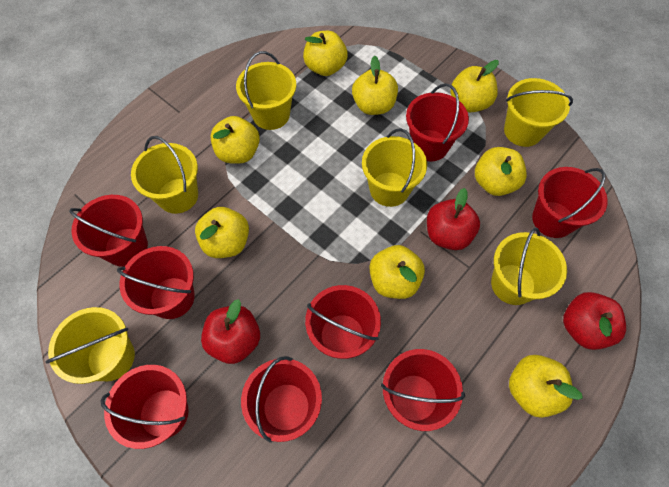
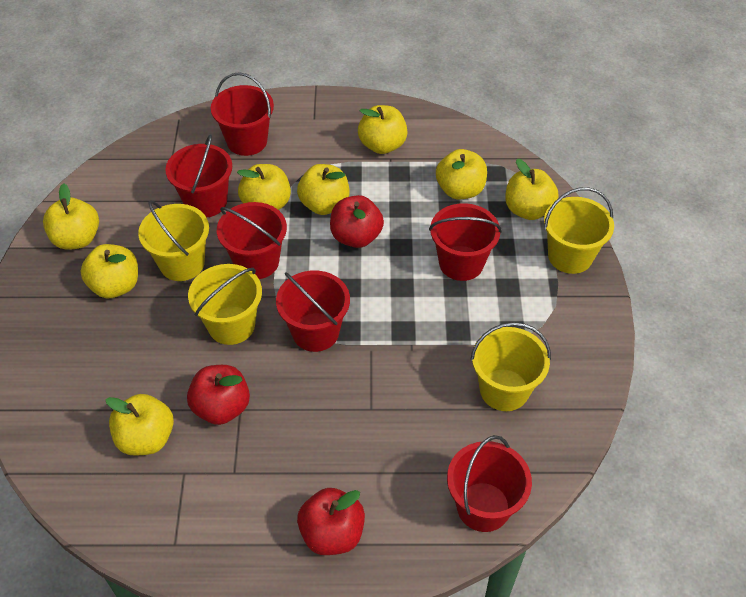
red bucket: 8 -> 6
yellow bucket: 6 -> 4

